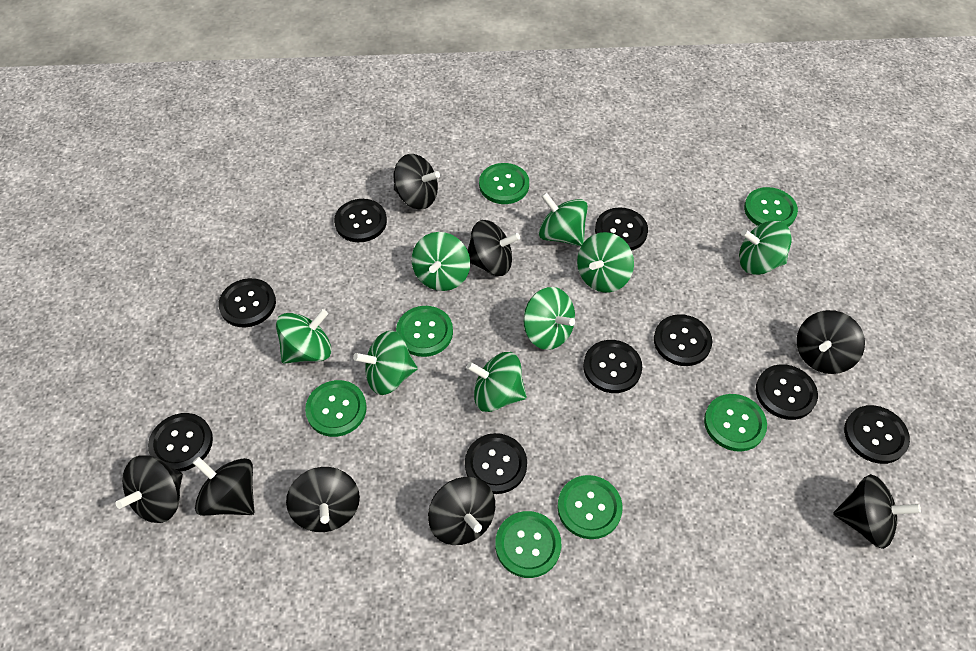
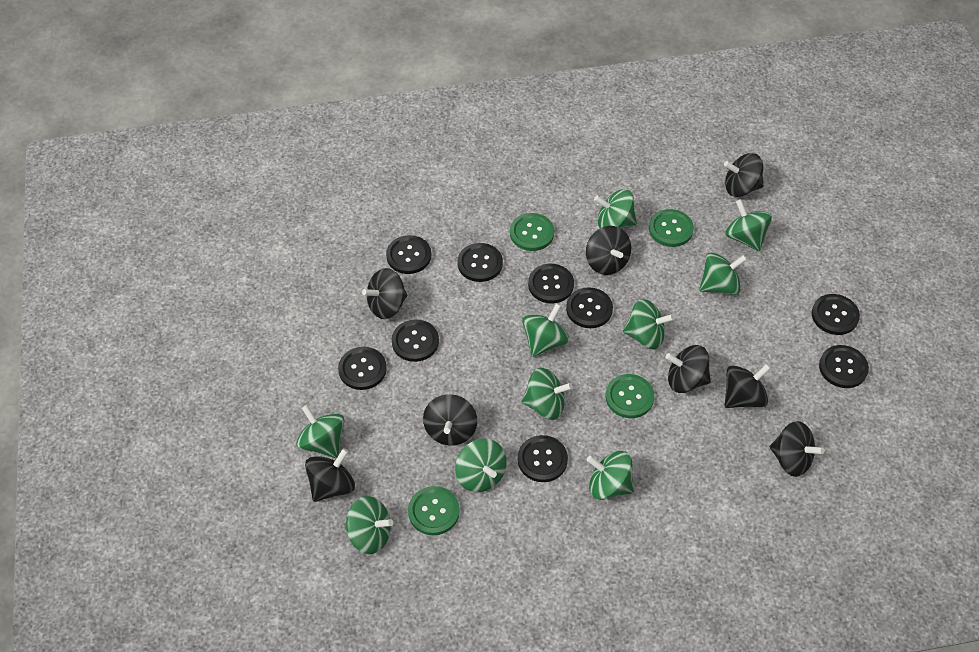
green button: 7 -> 4
green spinning top: 8 -> 10

